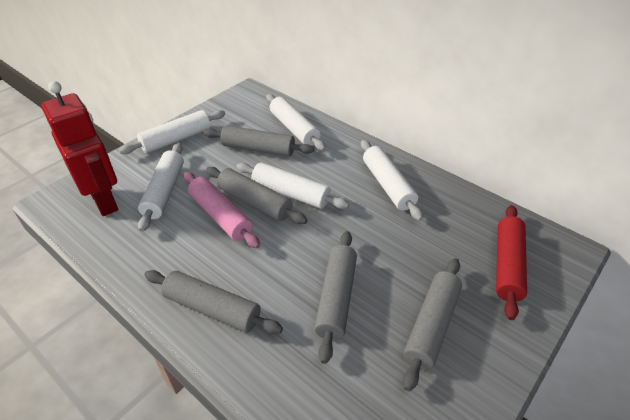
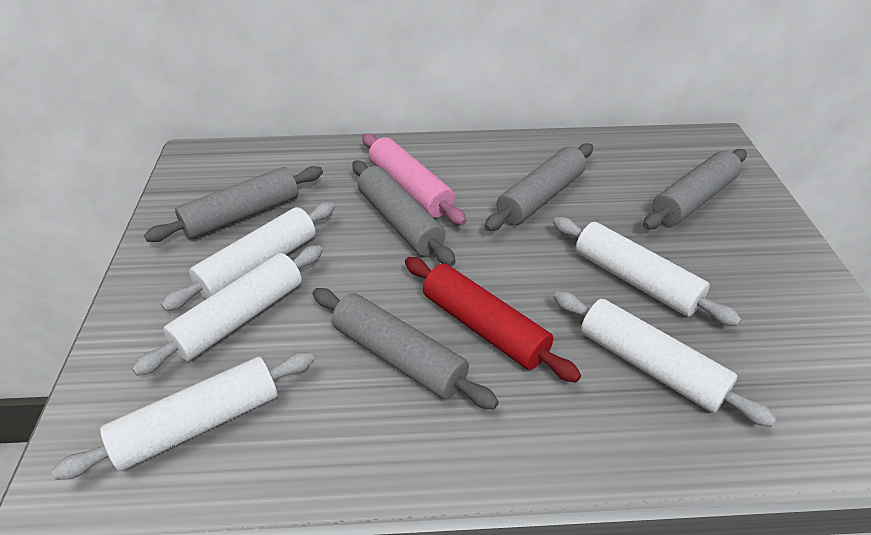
red robot: 1 -> 0

